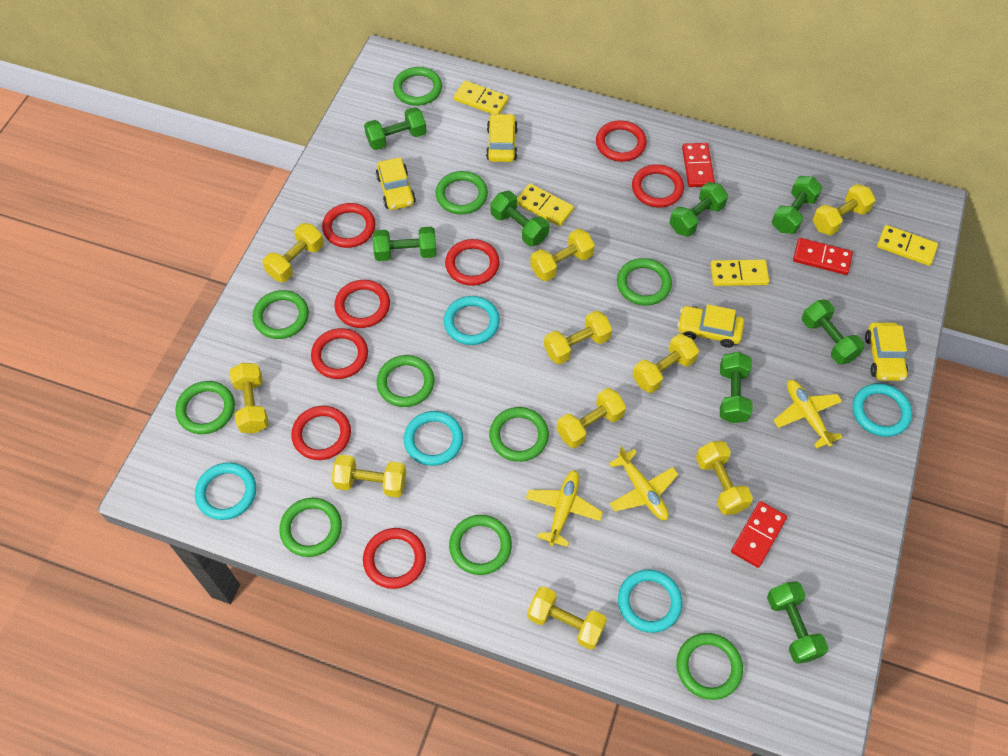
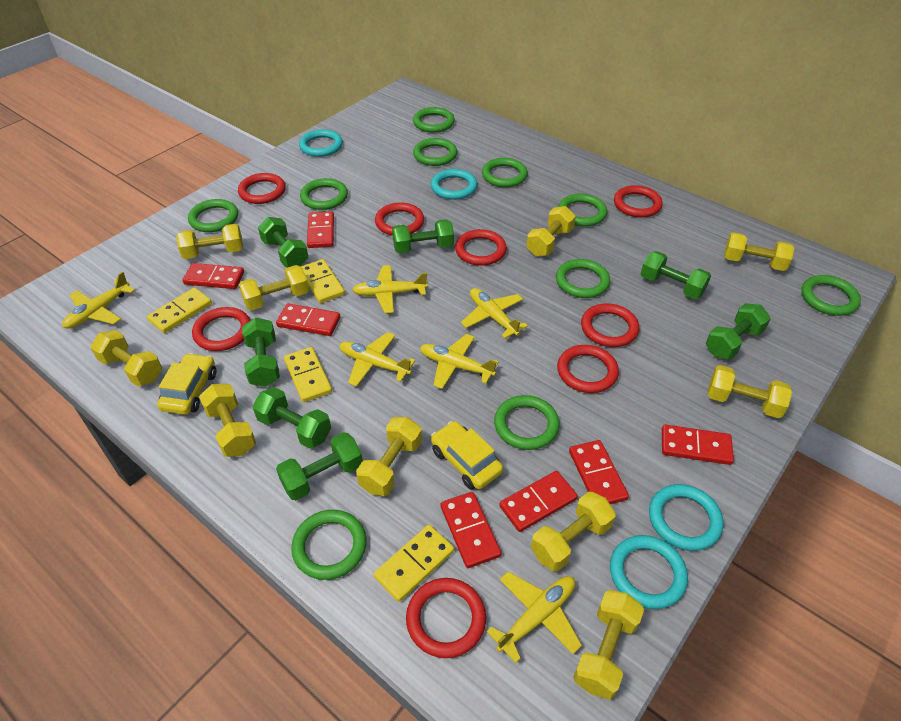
green dumbbell: 8 -> 7
red domino: 3 -> 7
turquoise ring: 5 -> 4
yellow car: 4 -> 2
yellow plane: 3 -> 6

